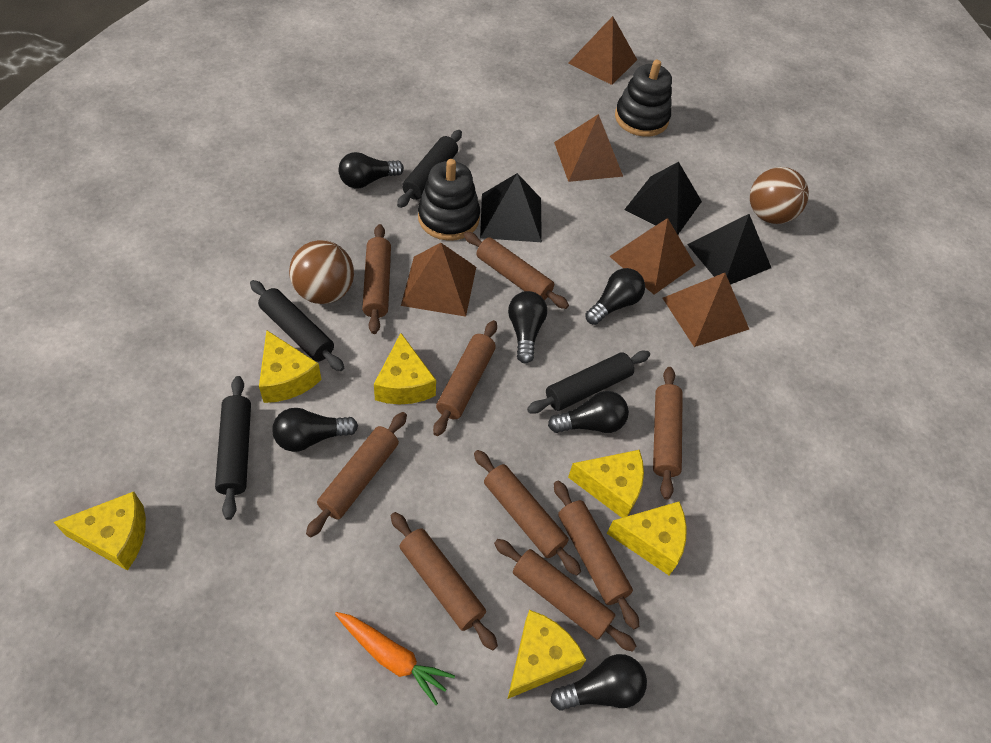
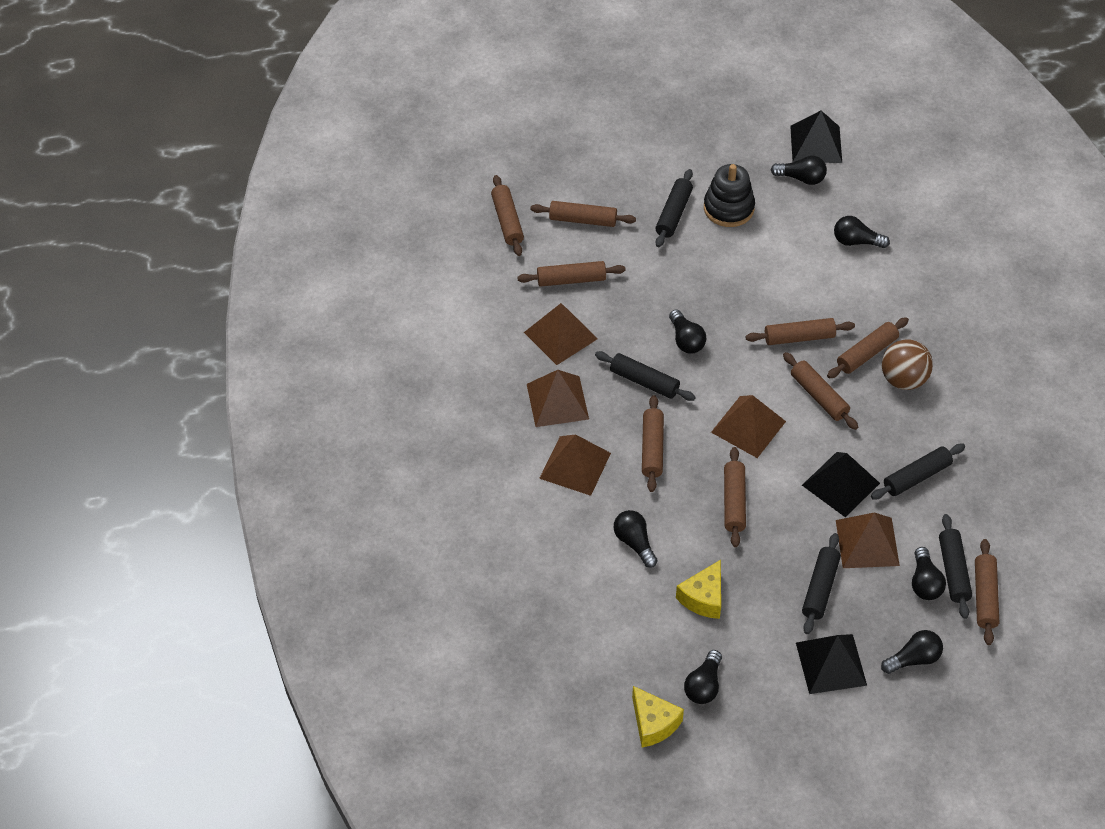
black light bulb: 6 -> 7
black rolling pin: 4 -> 5
black stacking toy: 2 -> 1
brown ball: 2 -> 1
orange carrot: 1 -> 0
yellow cheese: 6 -> 2

